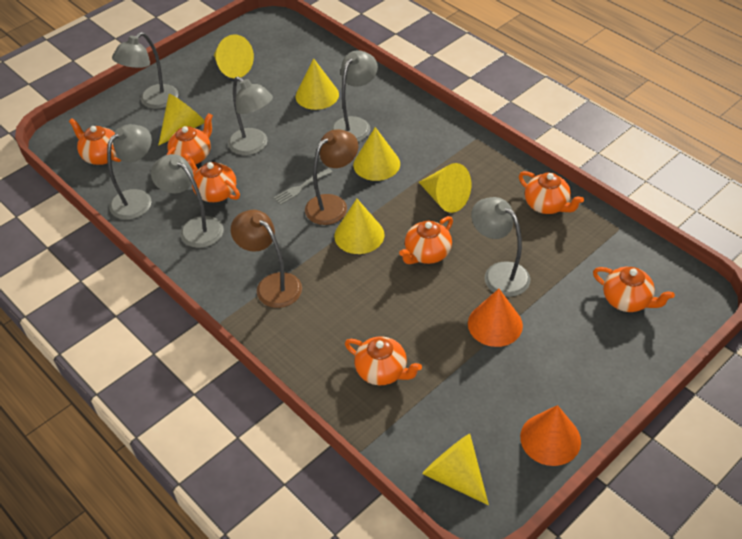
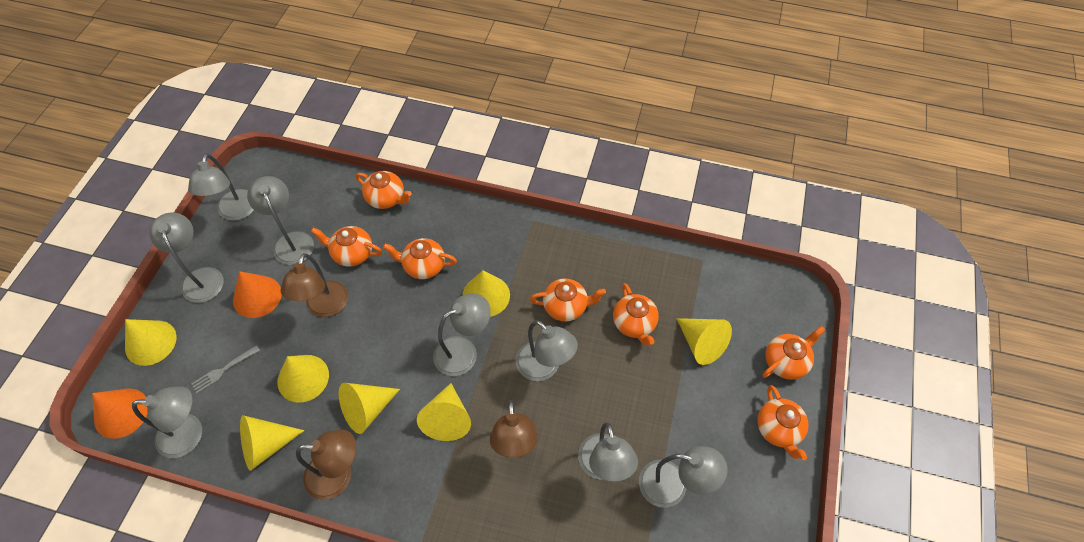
brown lamp: 2 -> 3
grey lamp: 6 -> 8

